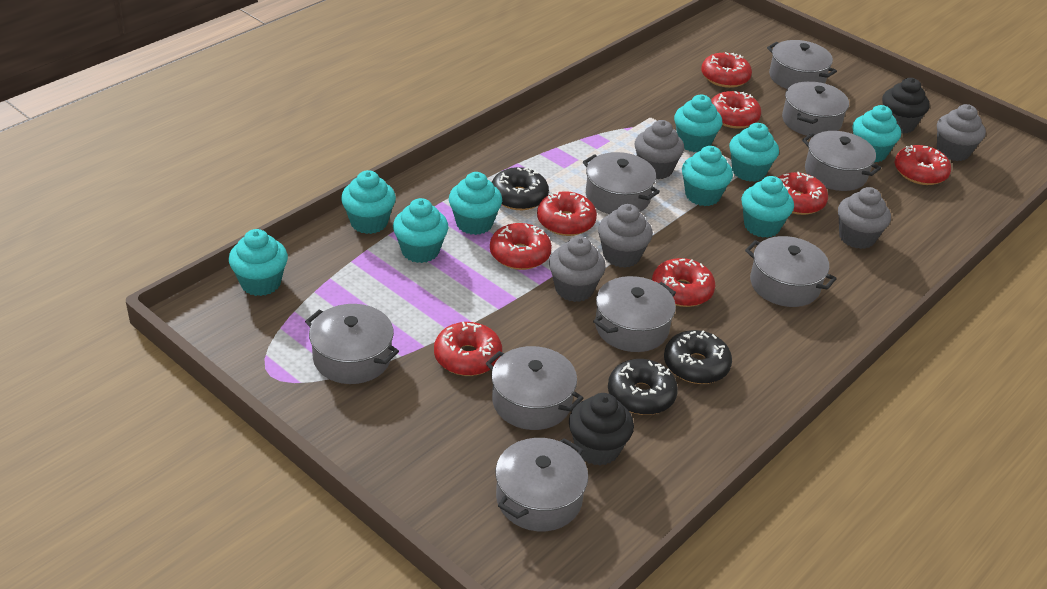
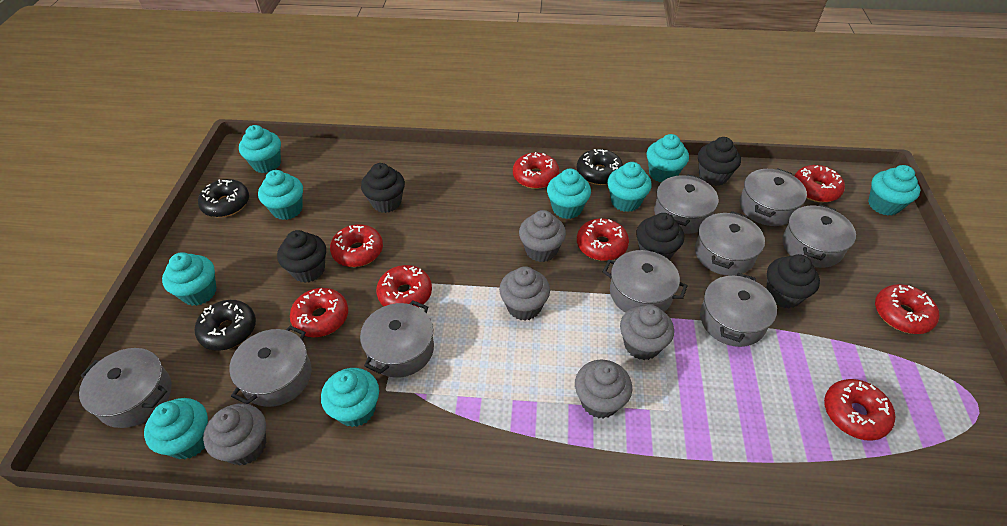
black cupcake: 2 -> 5

